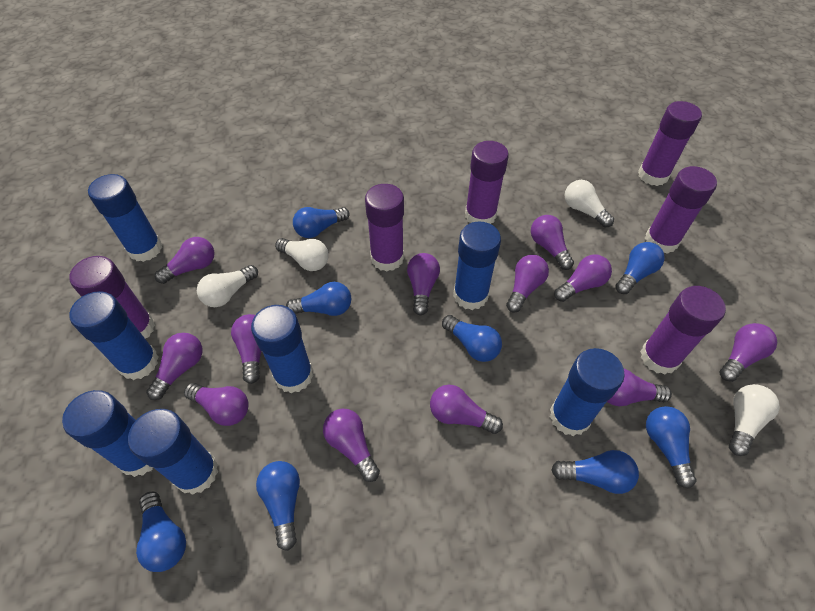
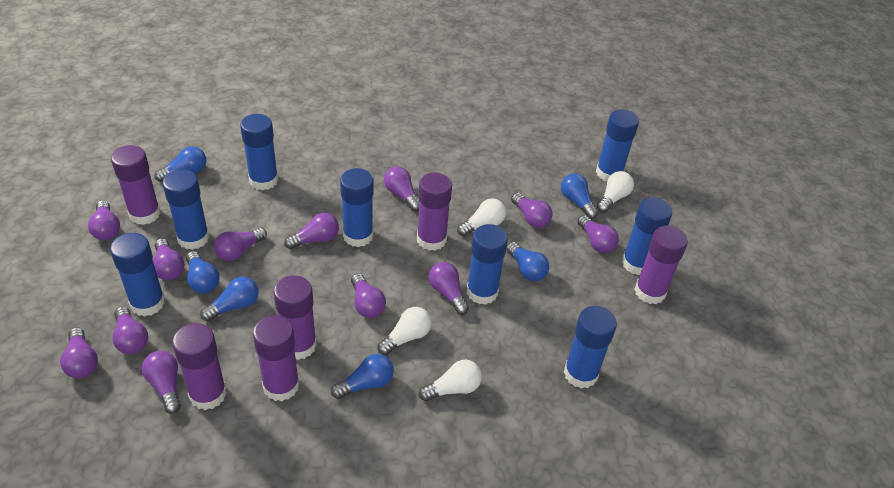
blue glue stick: 7 -> 8
blue light bulb: 8 -> 6

